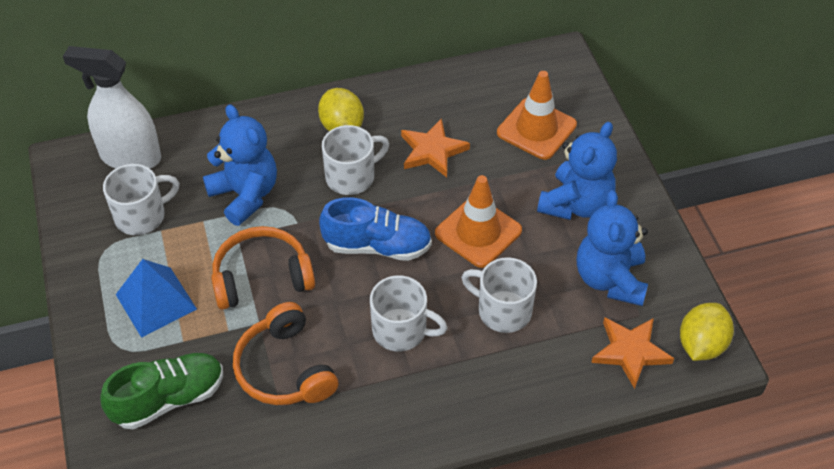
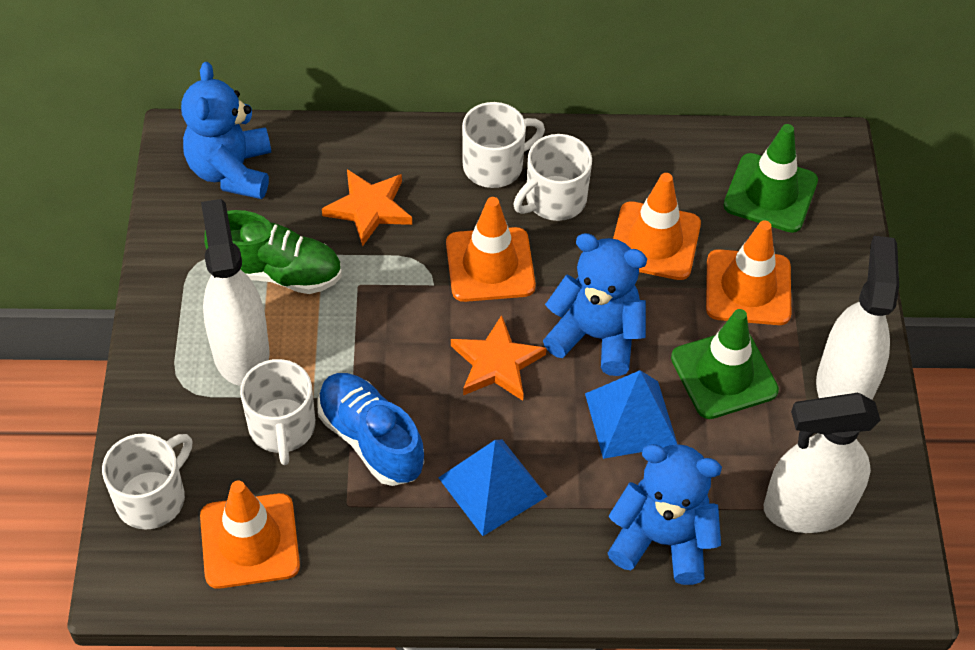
blue pyramid: 1 -> 2
green traffic cone: 0 -> 2
orange headphones: 2 -> 0
orange traffic cone: 2 -> 4
white spray bottle: 1 -> 3
yellow lemon: 2 -> 0

